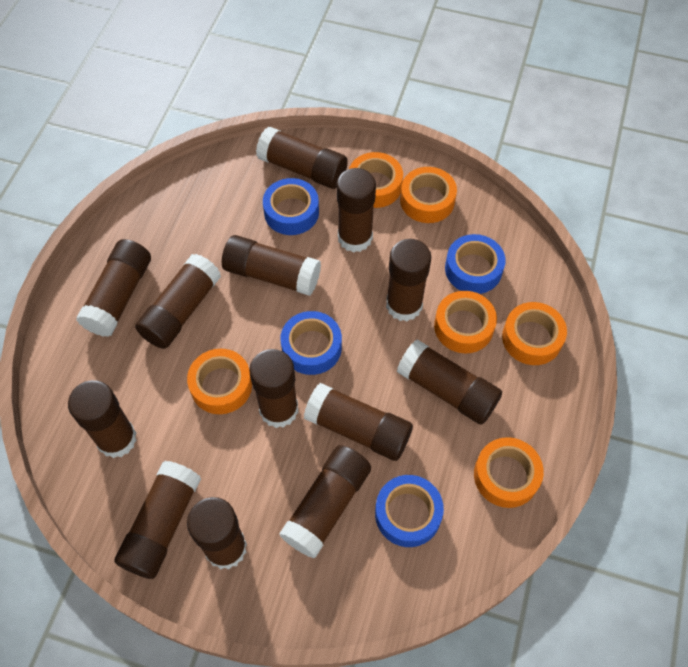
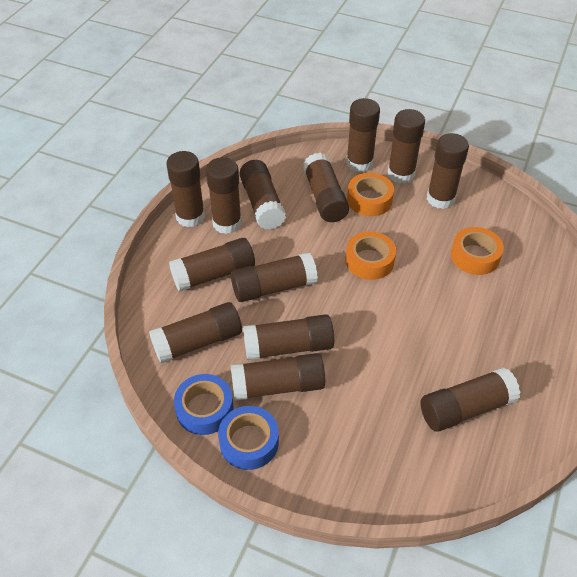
blue tape: 4 -> 2
orange tape: 6 -> 3

